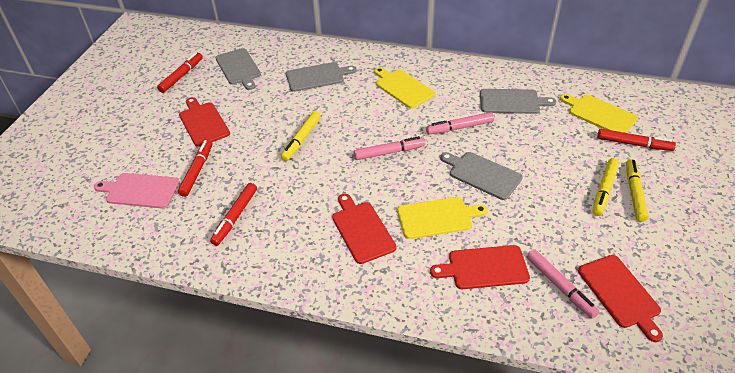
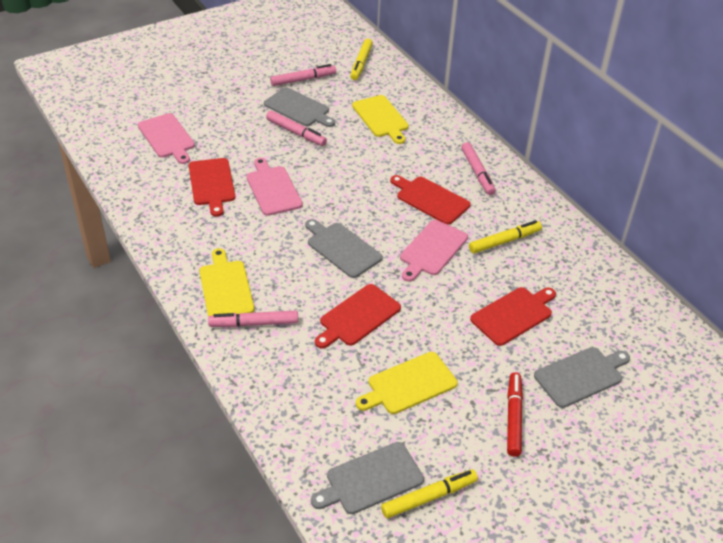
pink cutting board: 1 -> 3
pink marker: 3 -> 4
red marker: 4 -> 1

